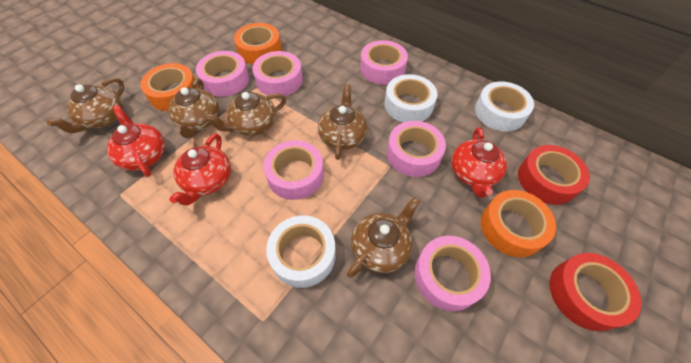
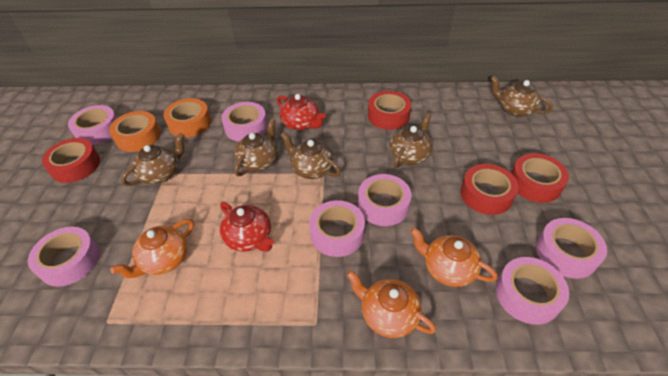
orange tape: 3 -> 2
orange teapot: 0 -> 3
pink tape: 6 -> 7
red tape: 2 -> 4
red teapot: 3 -> 2
white tape: 3 -> 0

